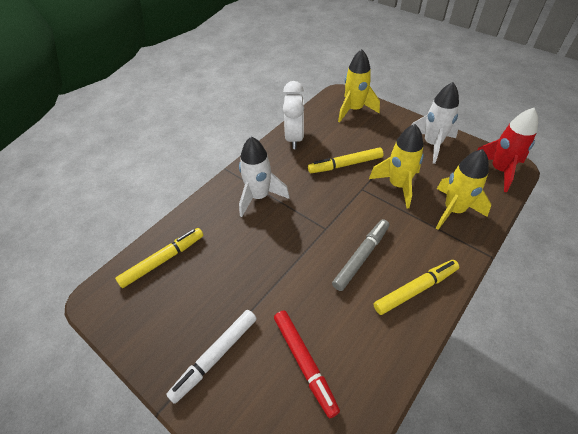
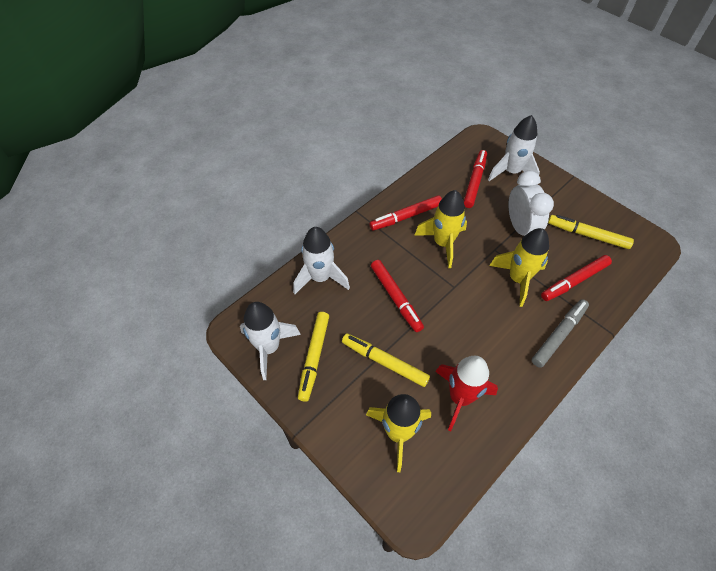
red marker: 1 -> 4
white marker: 1 -> 0
white rocket: 2 -> 3

